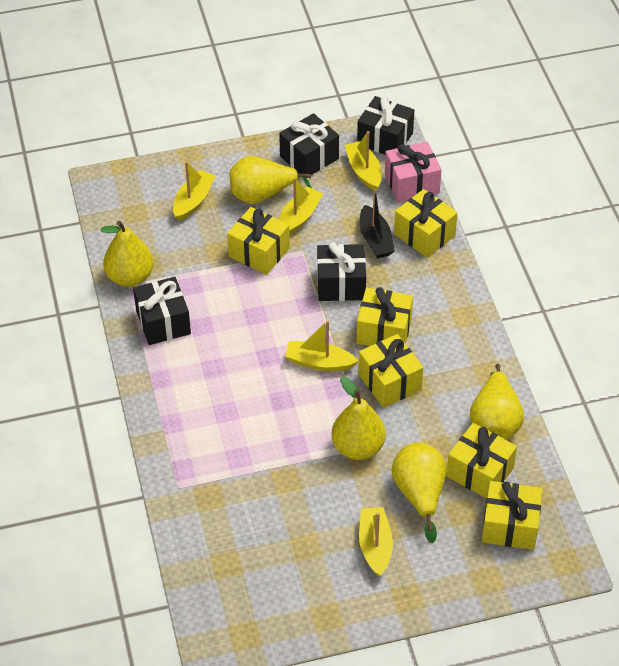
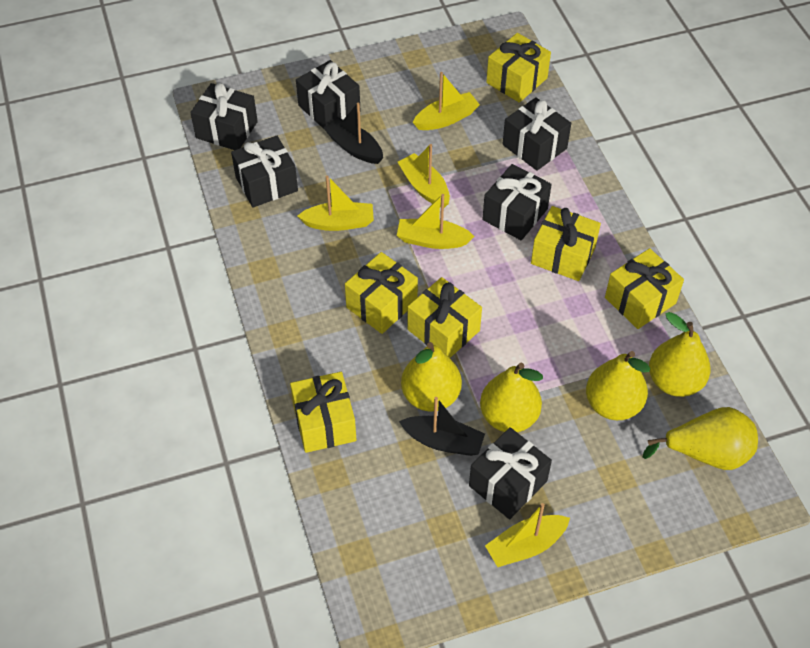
black boat: 1 -> 2
black gift: 4 -> 6
pink gift: 1 -> 0

